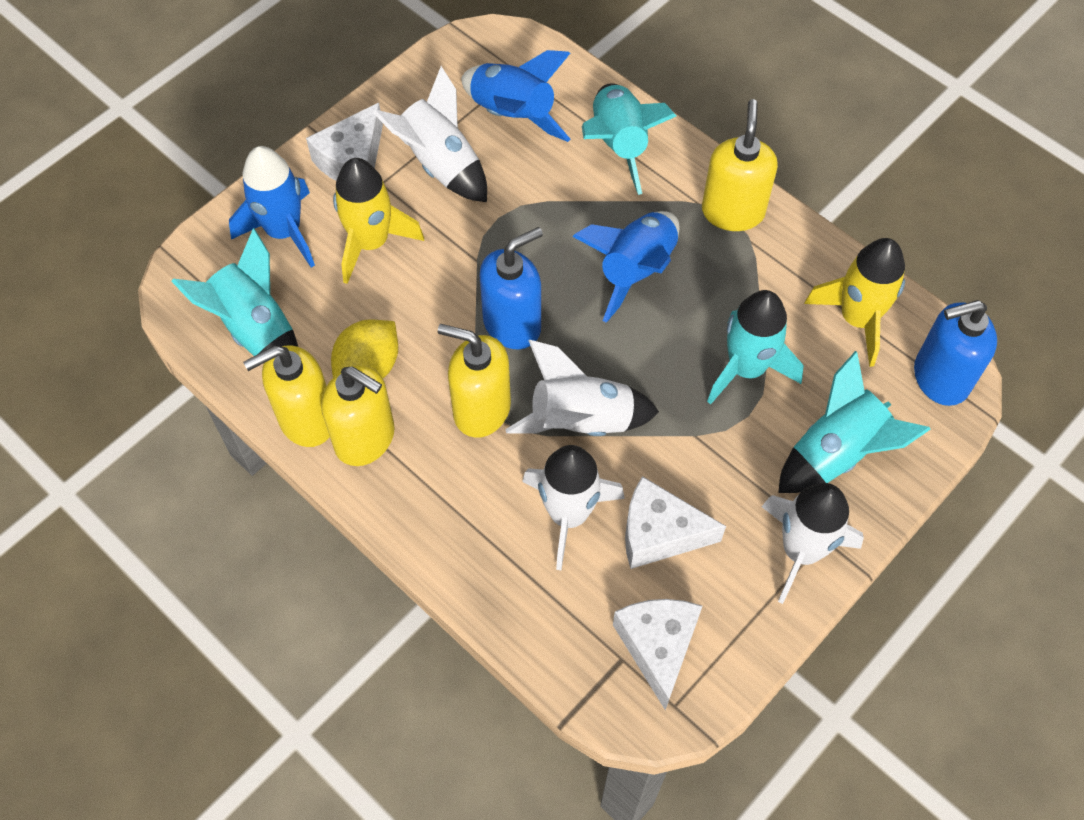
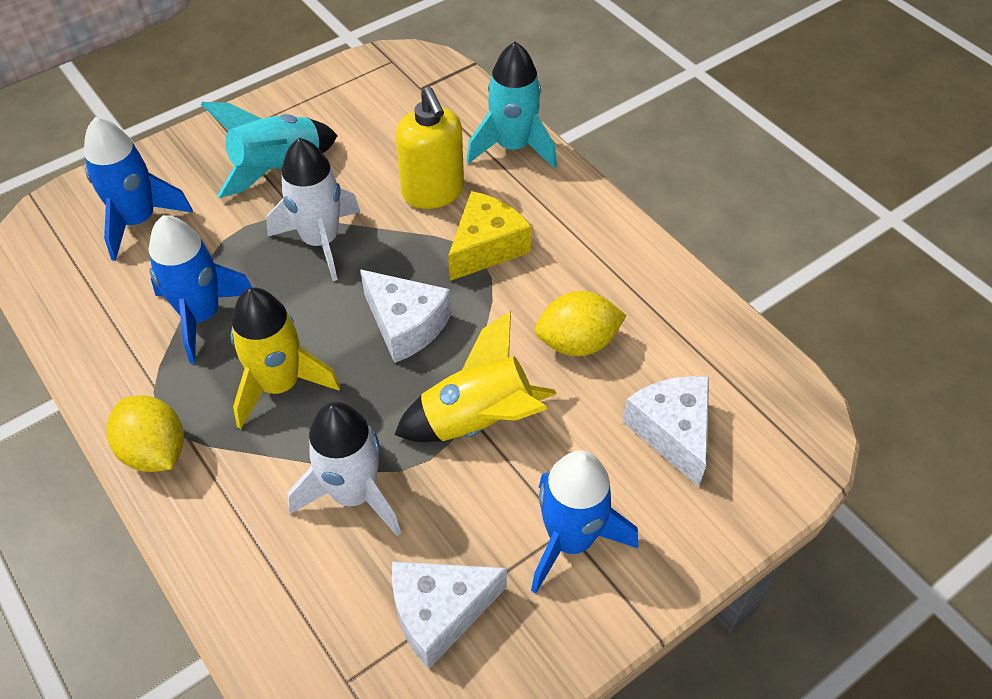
blue soap dispenser: 2 -> 0
turquoise rocket: 4 -> 2
white rocket: 4 -> 2
yellow cheese: 0 -> 1
yellow lemon: 1 -> 2
yellow soap dispenser: 4 -> 1

